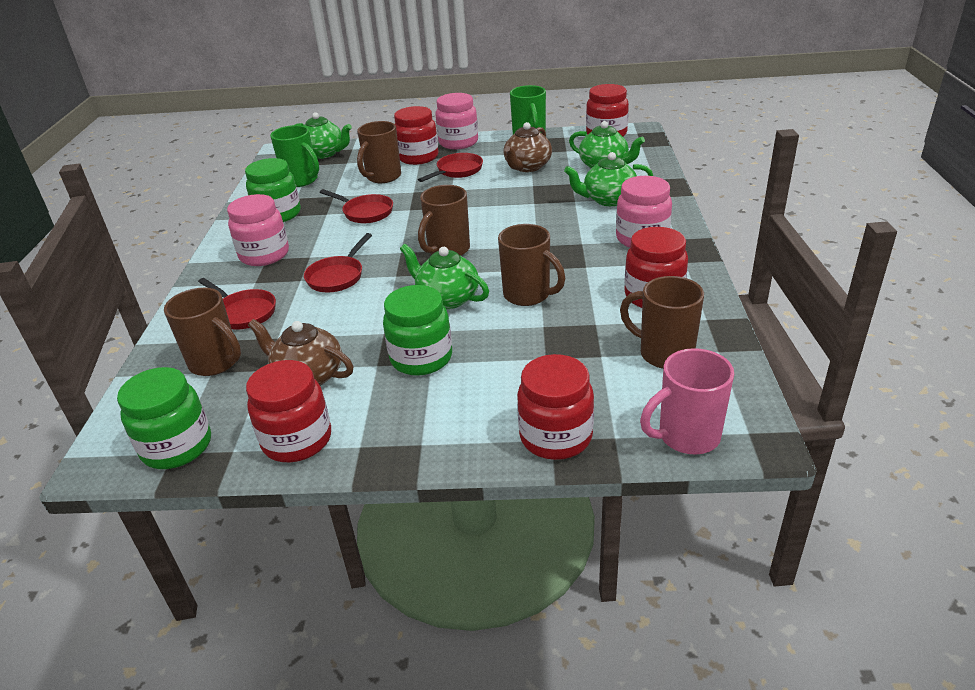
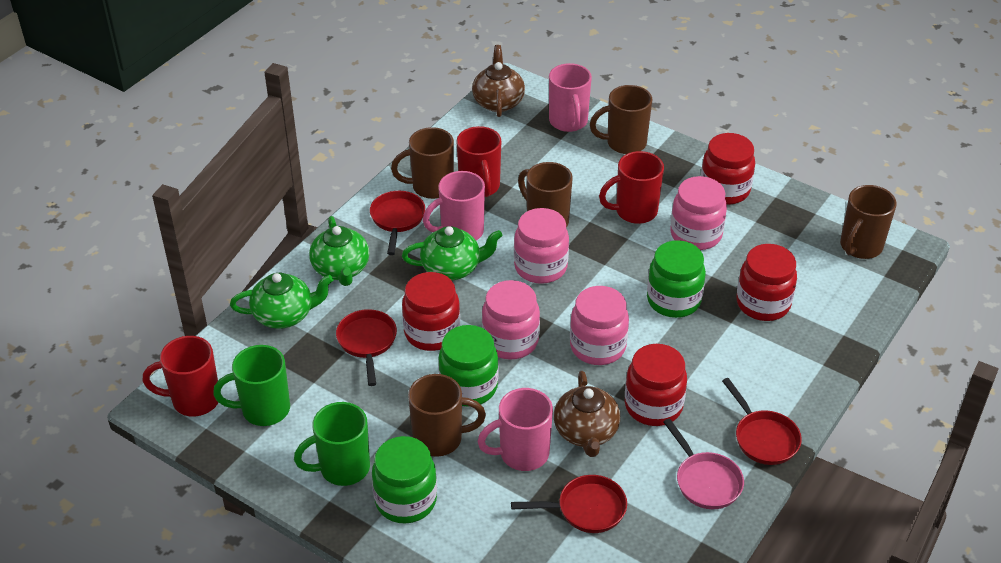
green teapot: 4 -> 3
pink jar: 3 -> 4
pink mug: 1 -> 3
pink pan: 0 -> 1
red jar: 5 -> 4
red mug: 0 -> 3

